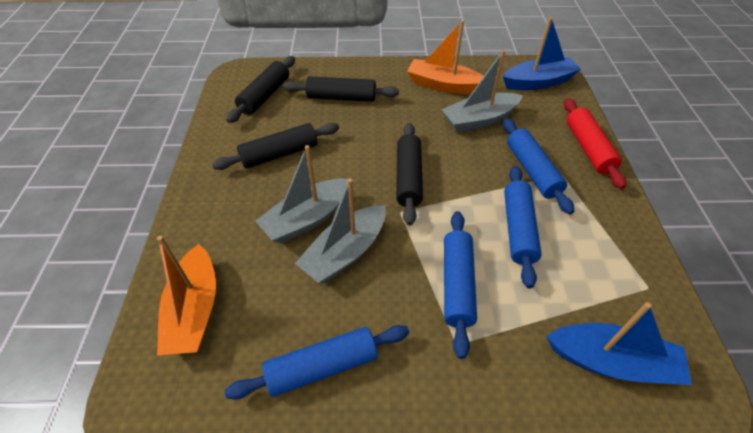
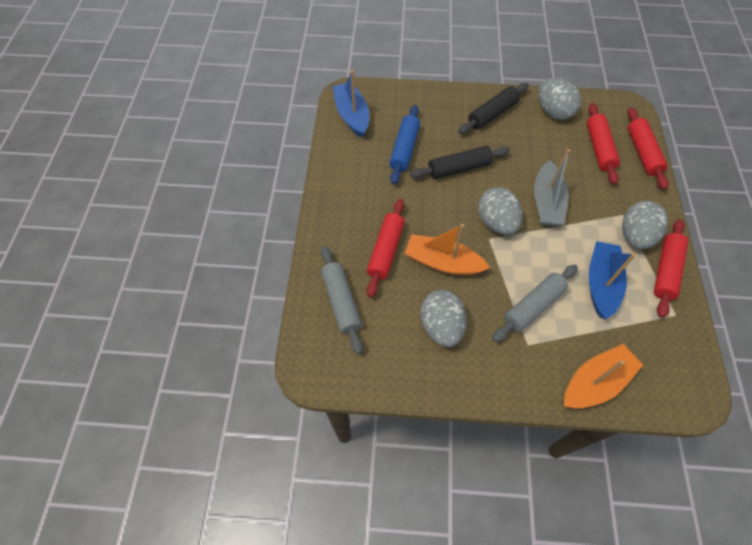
black rolling pin: 4 -> 2
blue rolling pin: 4 -> 1
grey boat: 3 -> 1
grey egg: 0 -> 4
grey rolling pin: 0 -> 2
red rolling pin: 1 -> 4

